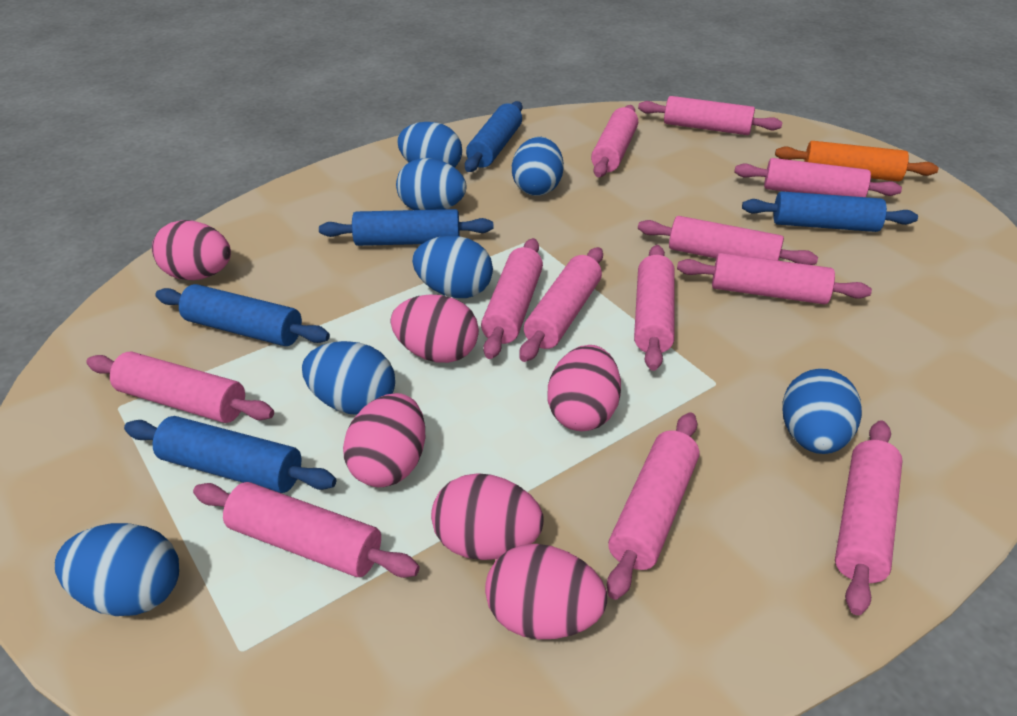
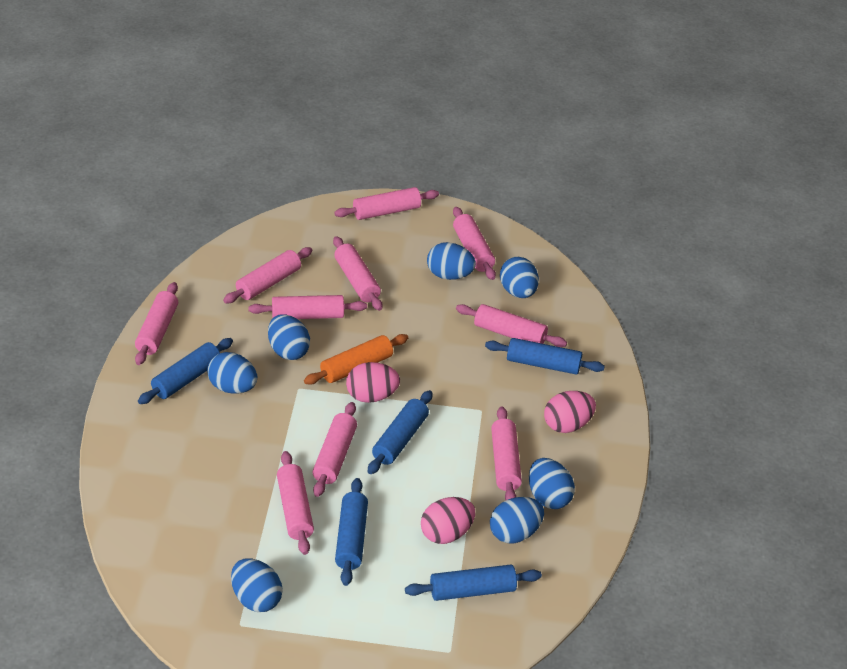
pink egg: 6 -> 3
pink rolling pin: 12 -> 10

